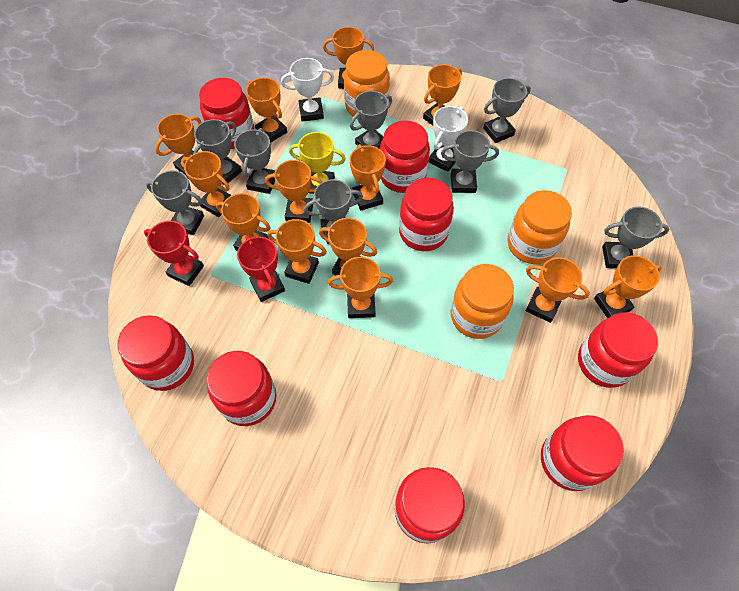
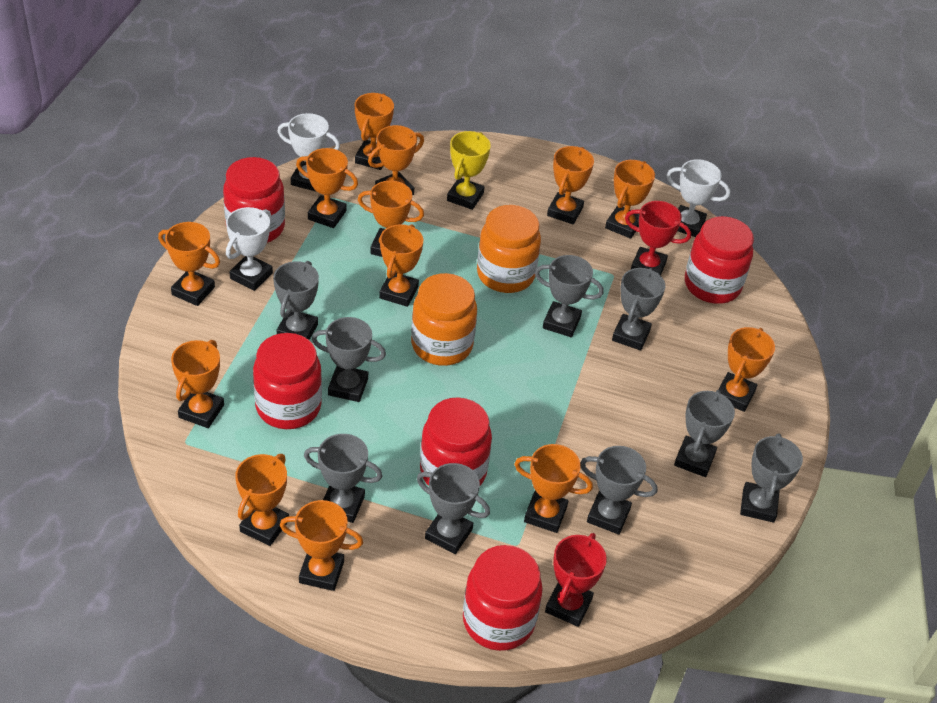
grey trophy: 8 -> 9
orange jar: 3 -> 2
red jar: 8 -> 5
white trophy: 2 -> 3

